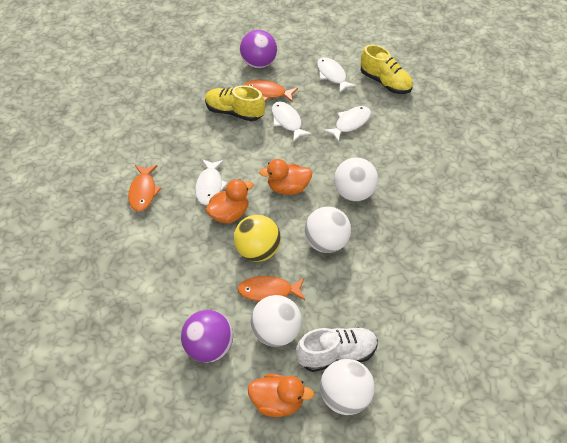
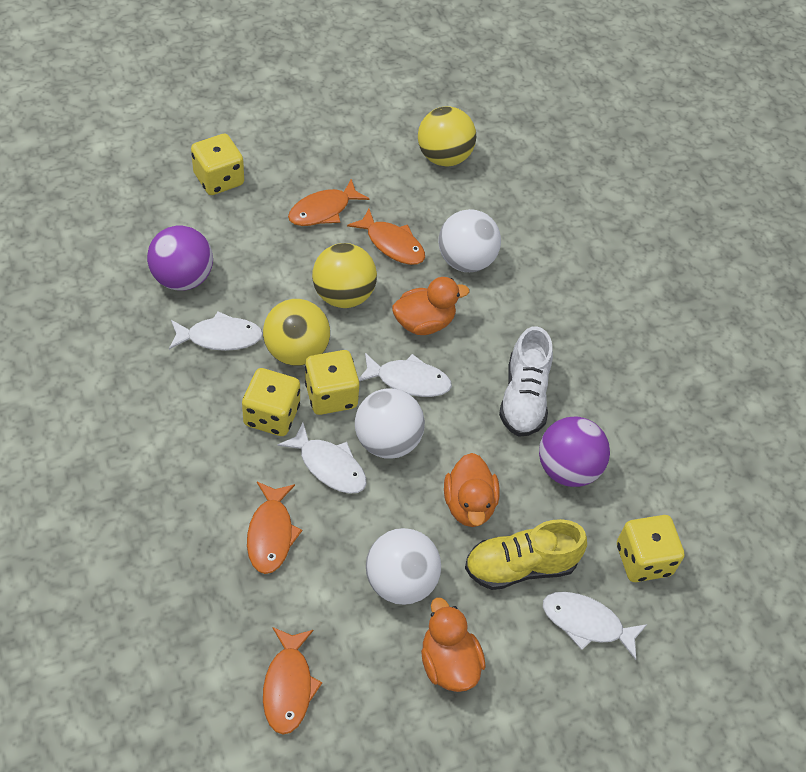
orange fish: 3 -> 4
white ball: 4 -> 3
yellow ball: 1 -> 3
yellow dice: 0 -> 4
yellow shoe: 2 -> 1

